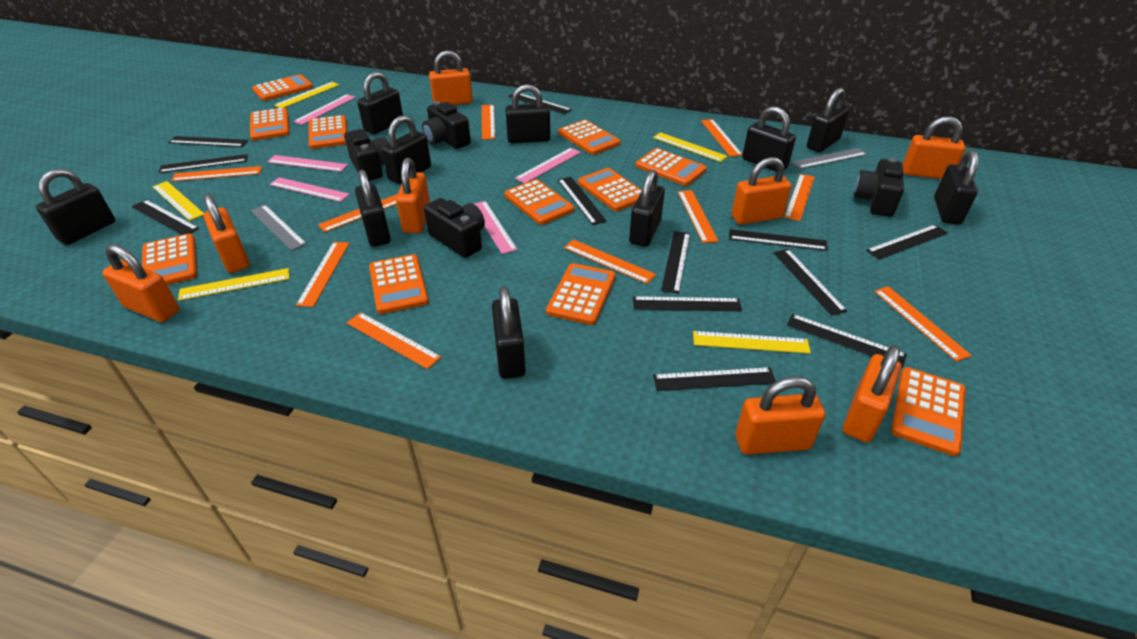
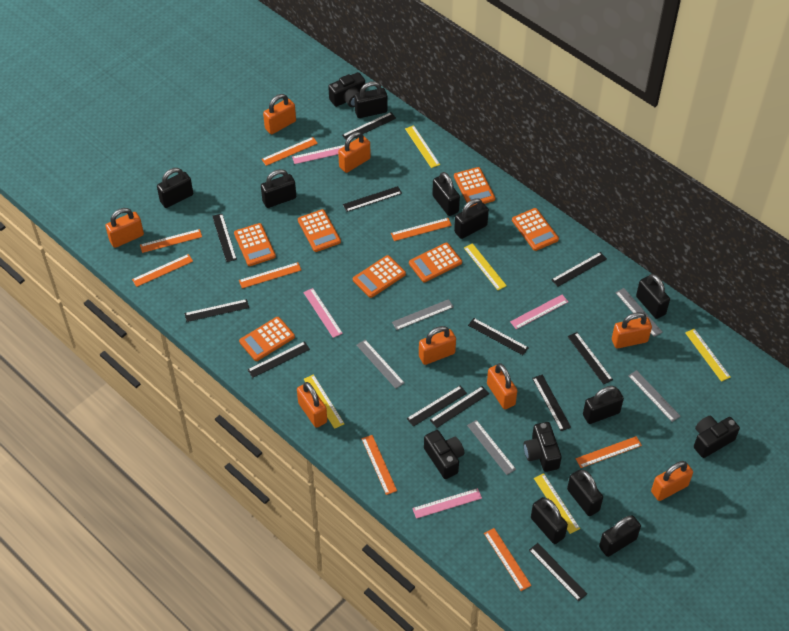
grey ruler: 2 -> 5
orange calculator: 11 -> 7
orange ruler: 10 -> 8
pink ruler: 5 -> 4

